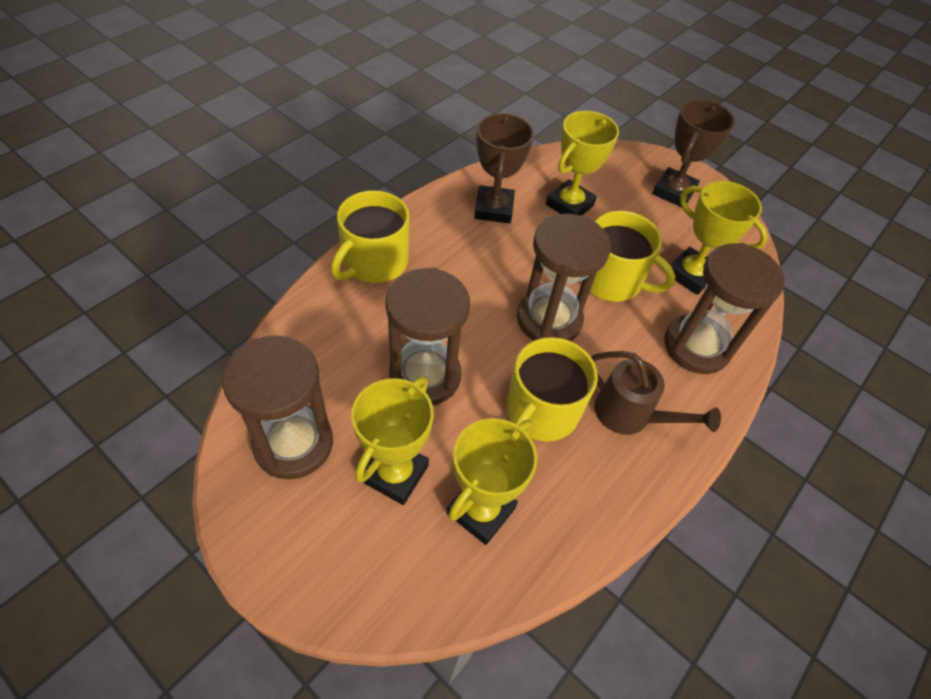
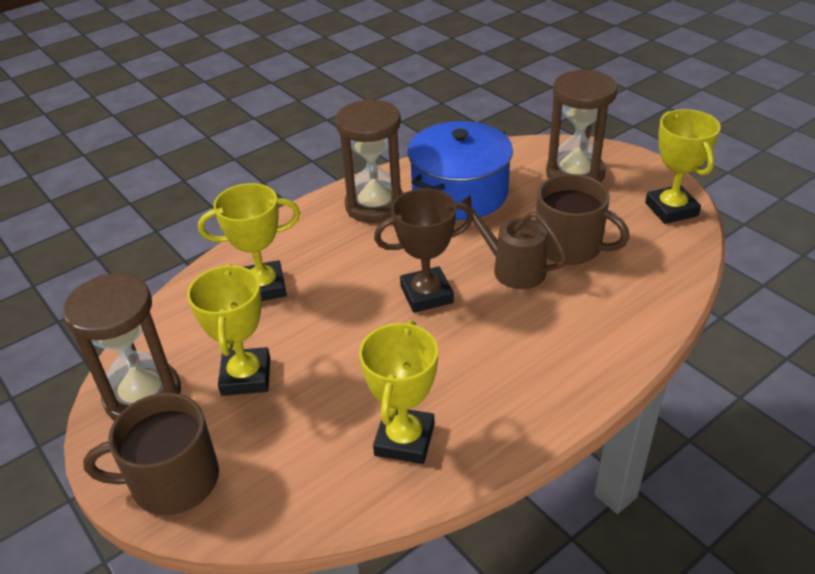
blue pot: 0 -> 1
brown hourglass: 4 -> 3
brown mug: 0 -> 2
brown trophy: 2 -> 1
yellow mug: 3 -> 0

